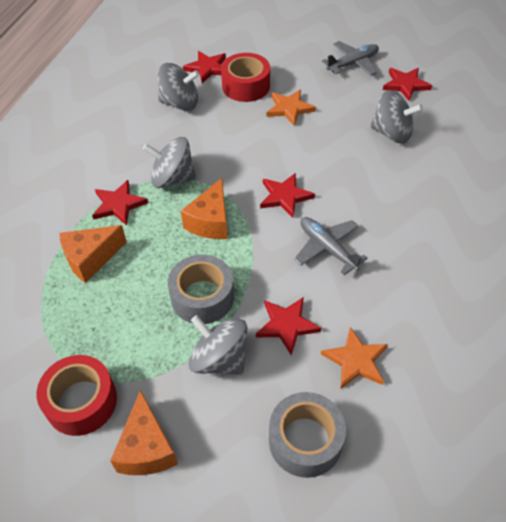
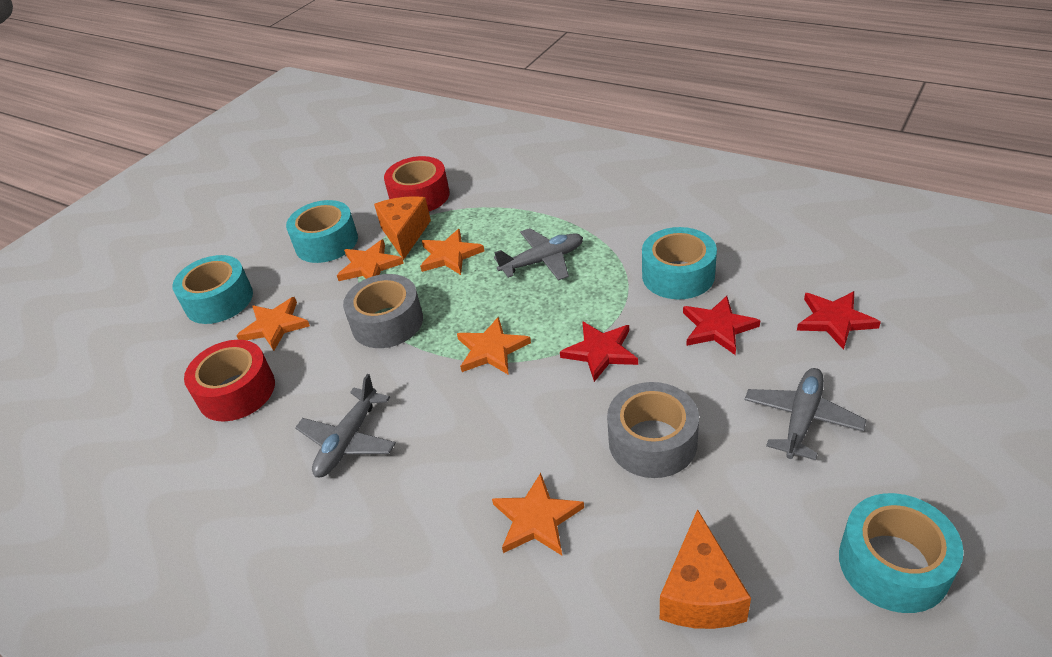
grey plane: 2 -> 3
grey spinning top: 4 -> 0
orange cheese: 3 -> 2
orange star: 2 -> 5
red star: 5 -> 3
turquoise tape: 0 -> 4

